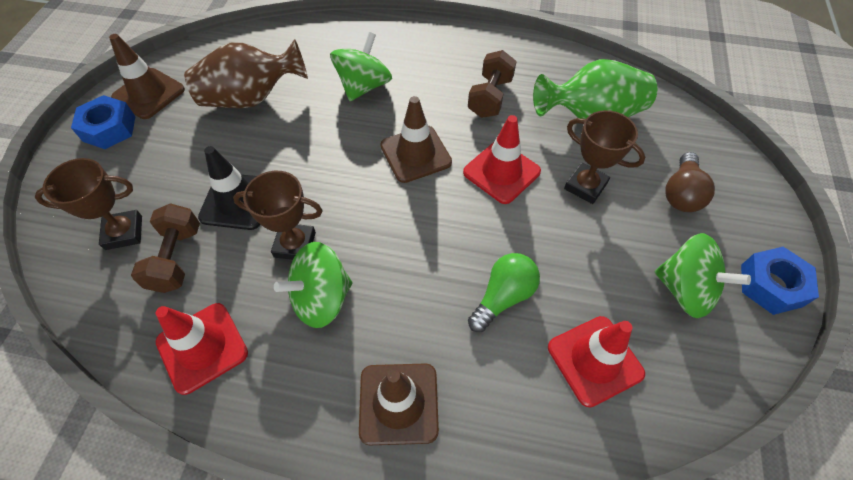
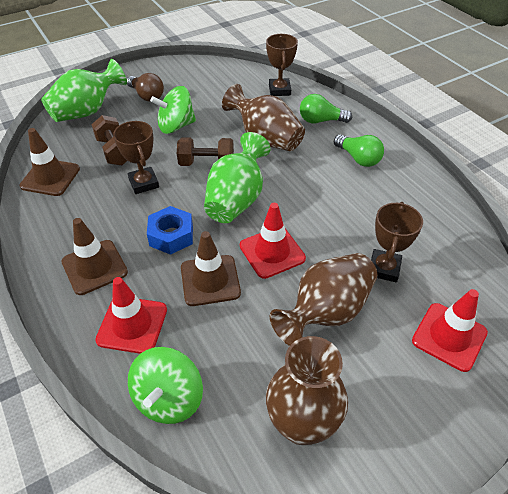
black traffic cone: 1 -> 0
blue nut: 2 -> 1
brown vase: 1 -> 3
green light bulb: 1 -> 2
green spinning top: 3 -> 2
green vase: 1 -> 2

